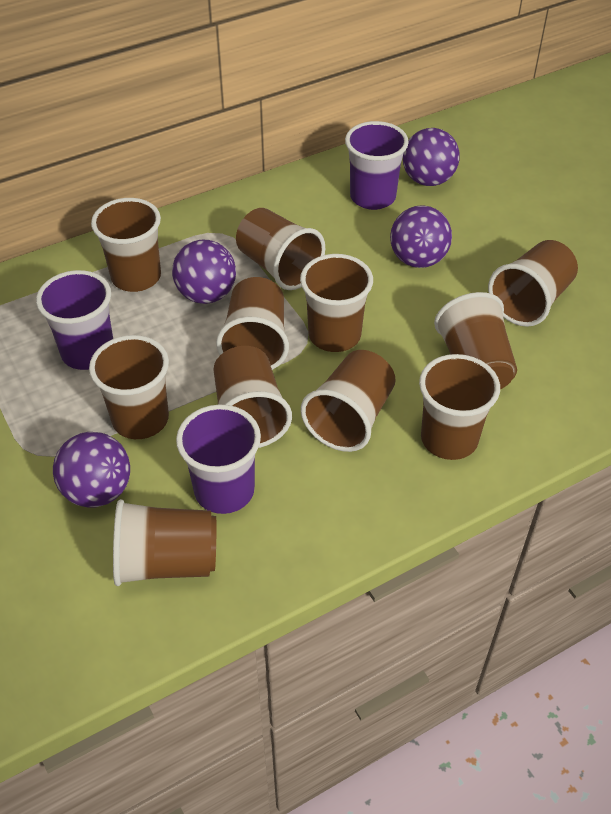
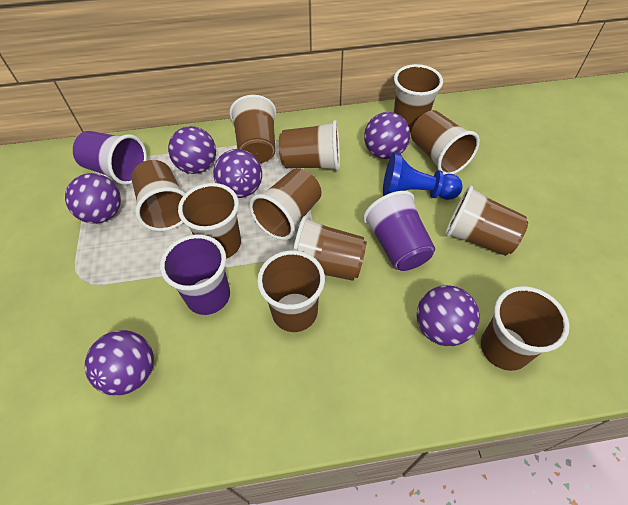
blue pawn: 0 -> 1
purple ball: 4 -> 6

